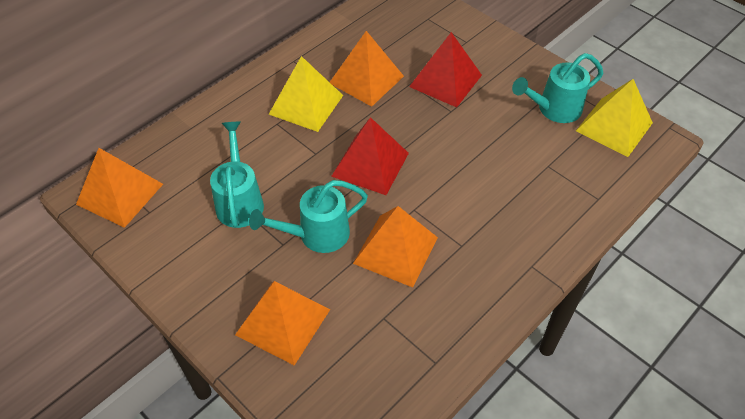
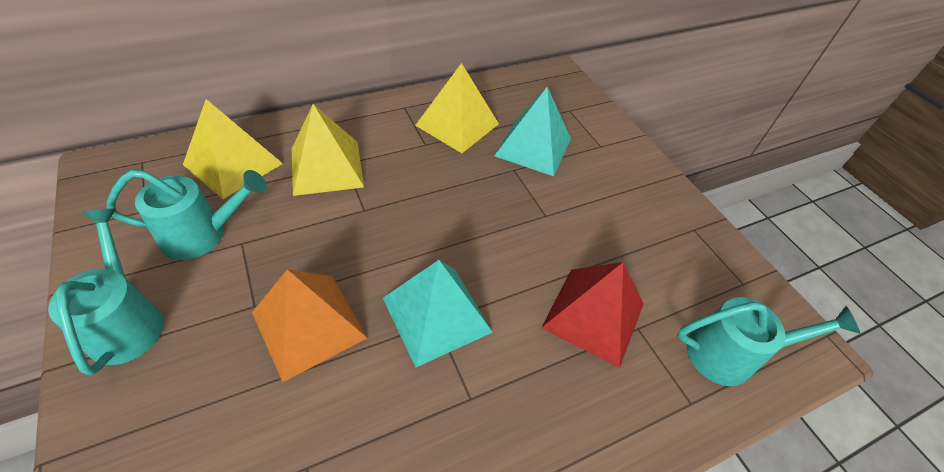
orange pyramid: 4 -> 1
red pyramid: 2 -> 1
turquoise pyramid: 0 -> 2
yellow pyramid: 2 -> 3

